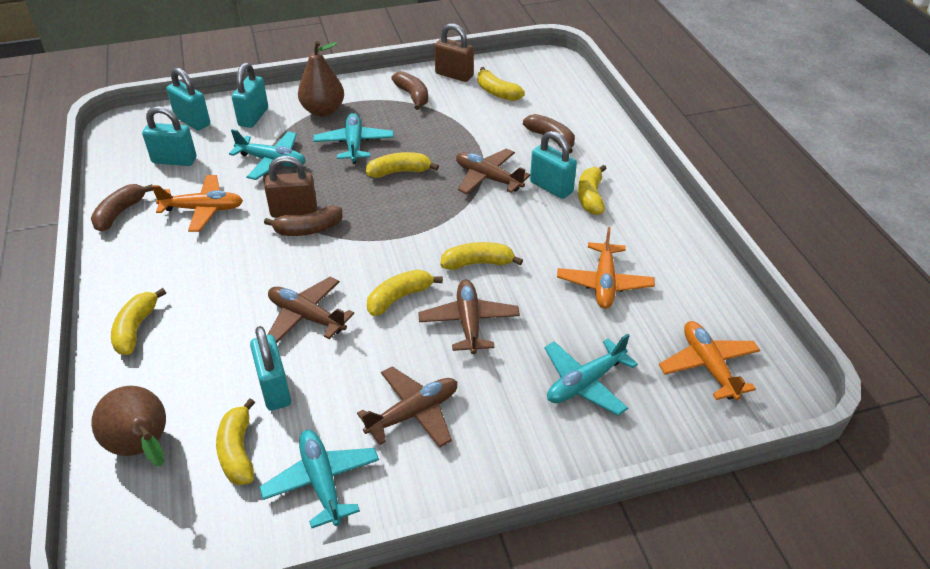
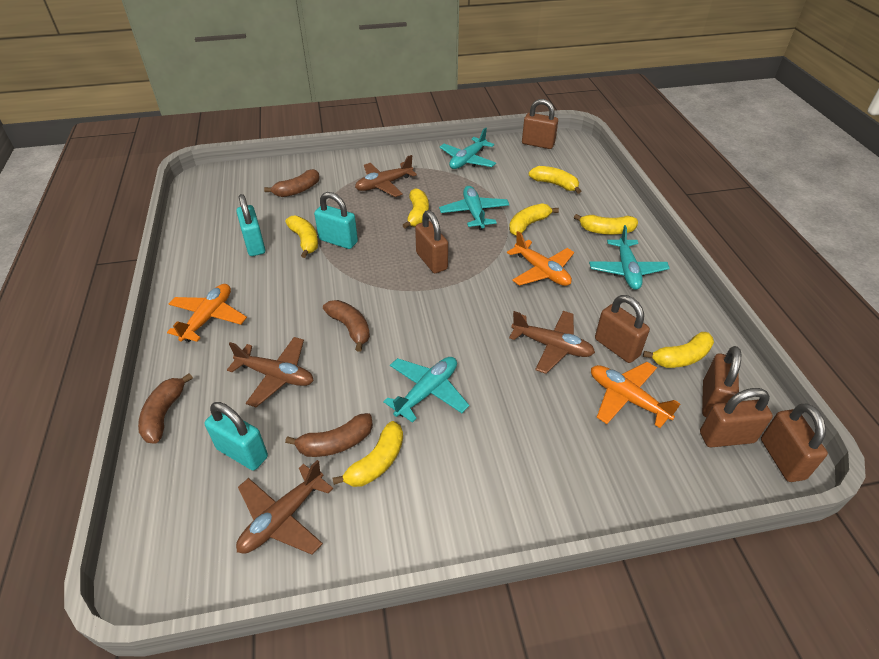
brown padlock: 2 -> 6
brown pear: 2 -> 0
turquoise padlock: 5 -> 3

